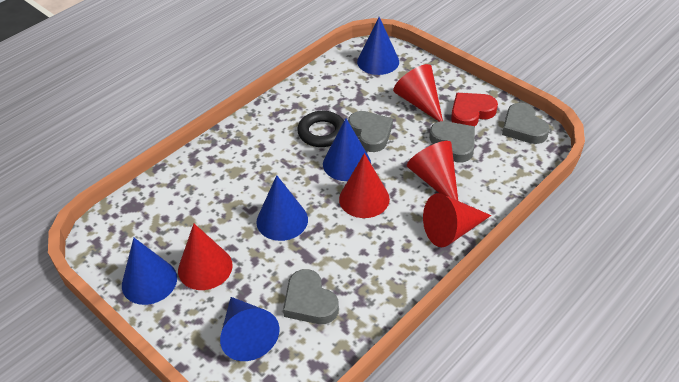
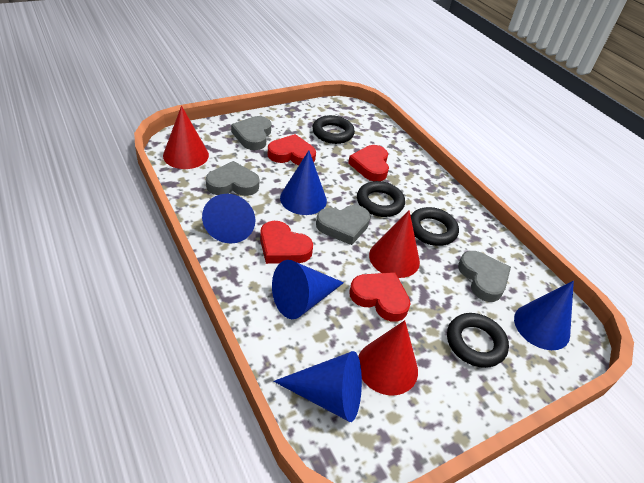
black ring: 1 -> 4
red cone: 5 -> 3
red heart: 1 -> 4

